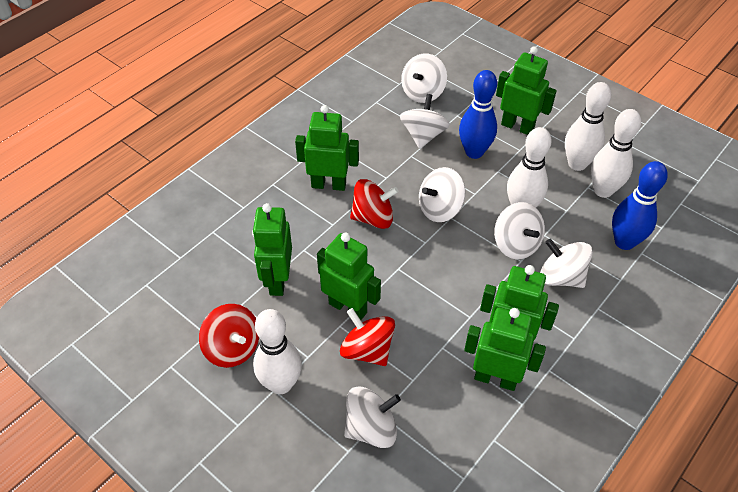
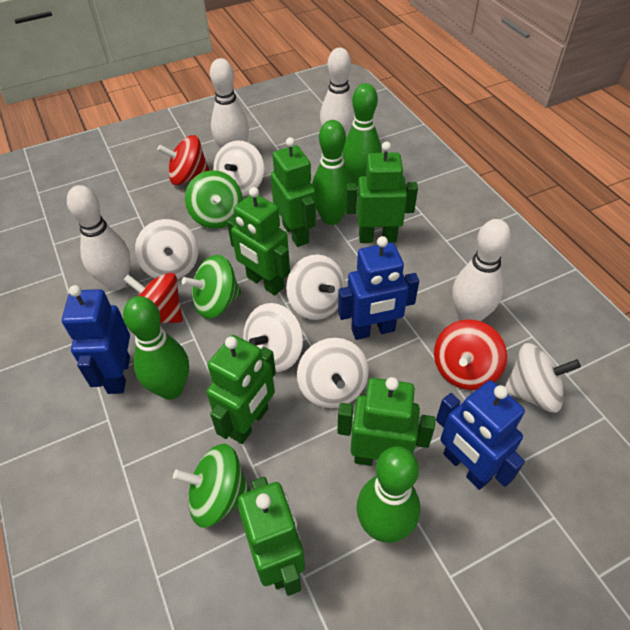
blue bowling pin: 2 -> 0
blue robot: 0 -> 3
green bowling pin: 0 -> 4
green spinning top: 0 -> 3

